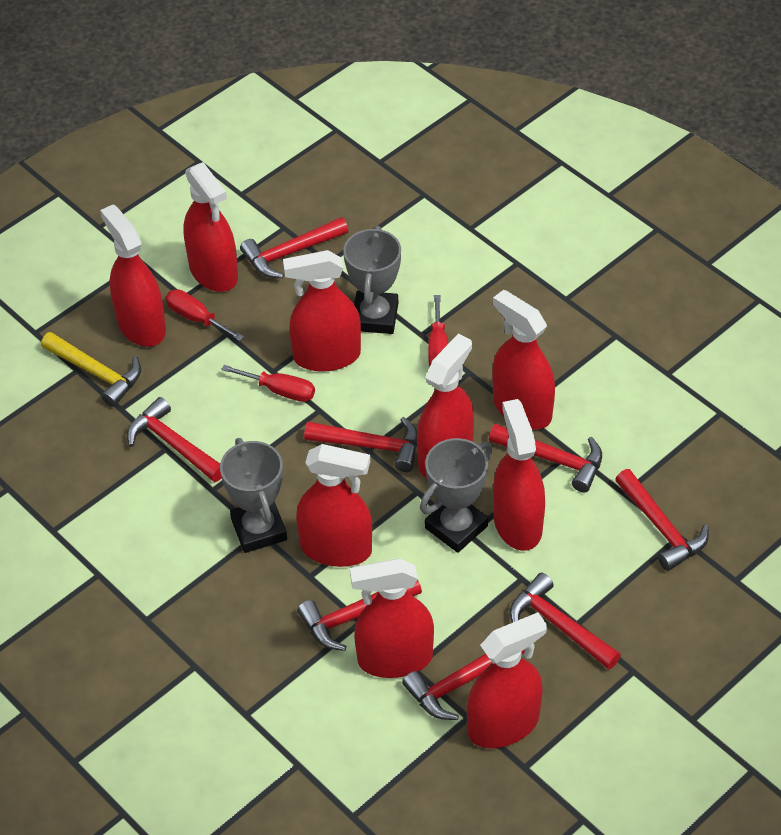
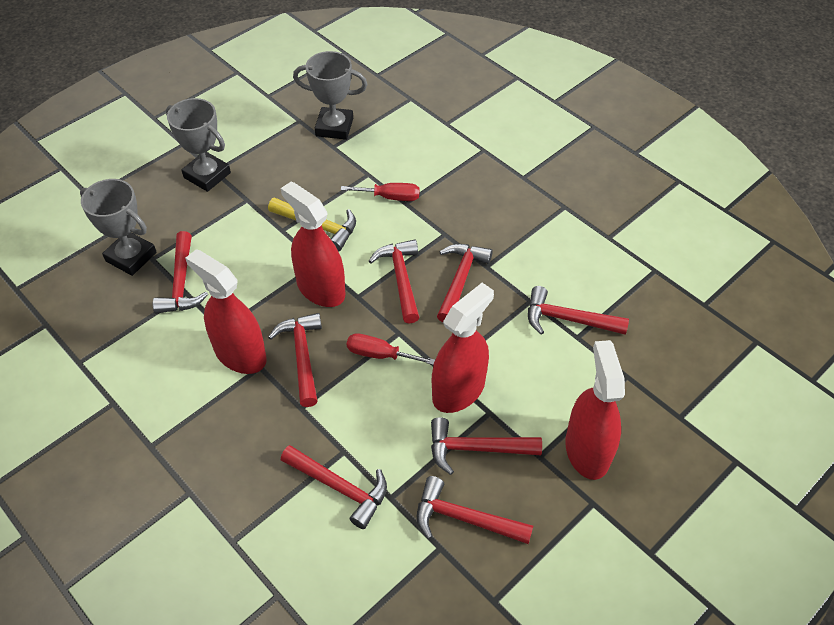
red screwdriver: 3 -> 2
red spray bottle: 9 -> 4

